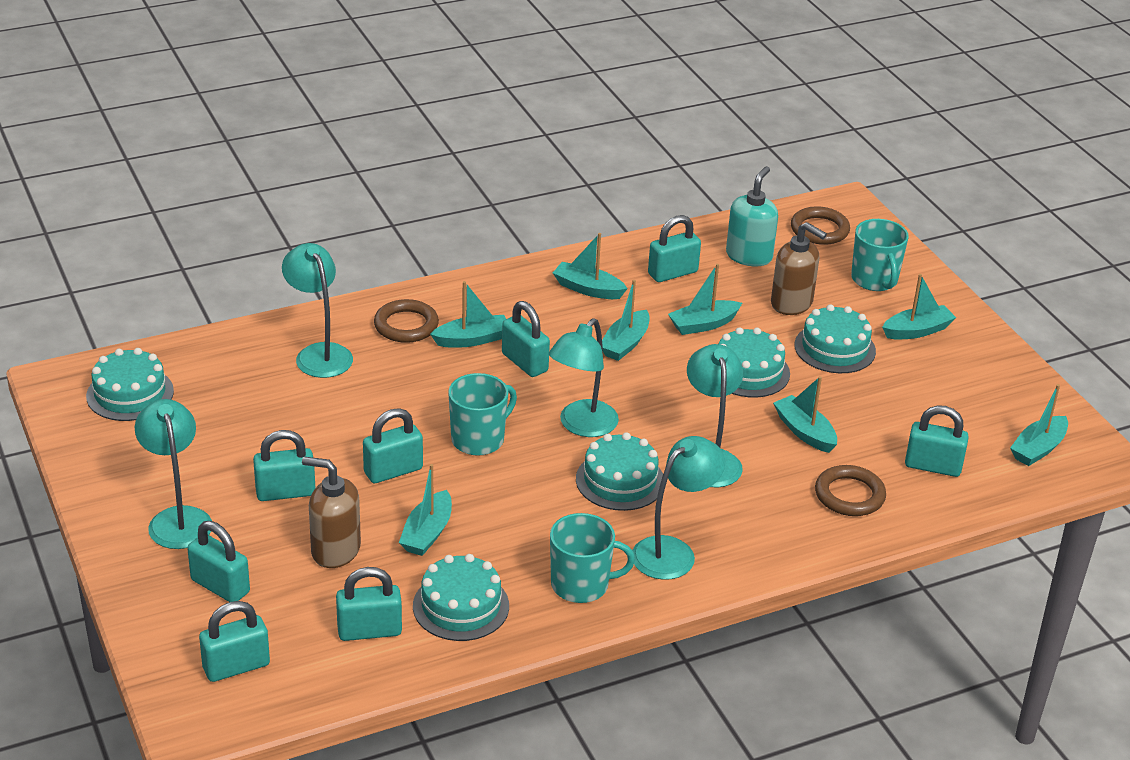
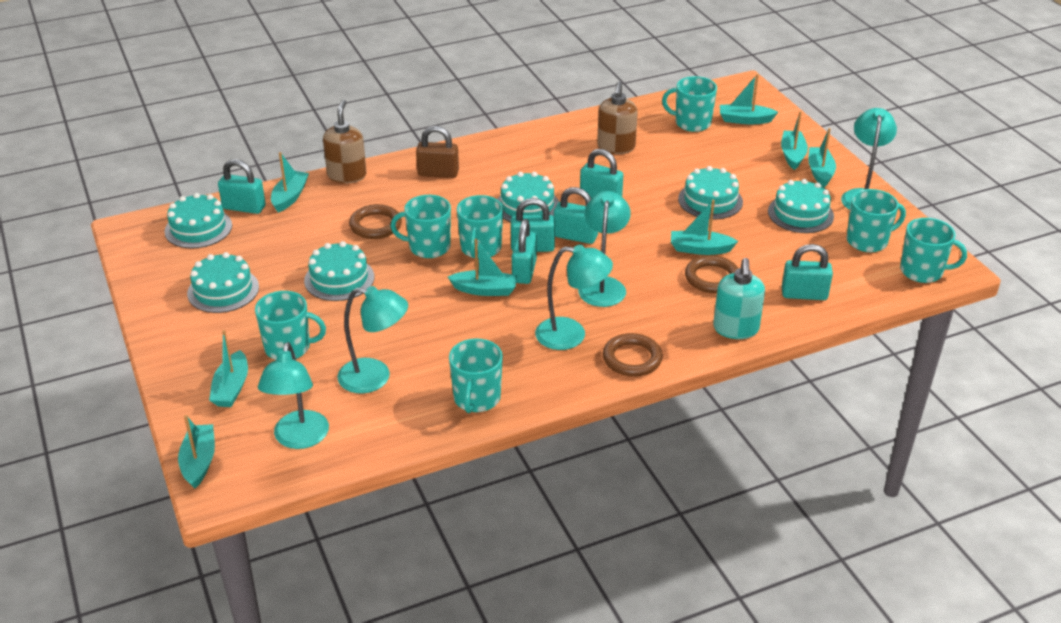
brown padlock: 0 -> 1
turquoise cake: 5 -> 6
turquoise mug: 3 -> 7
turquoise padlock: 8 -> 6

